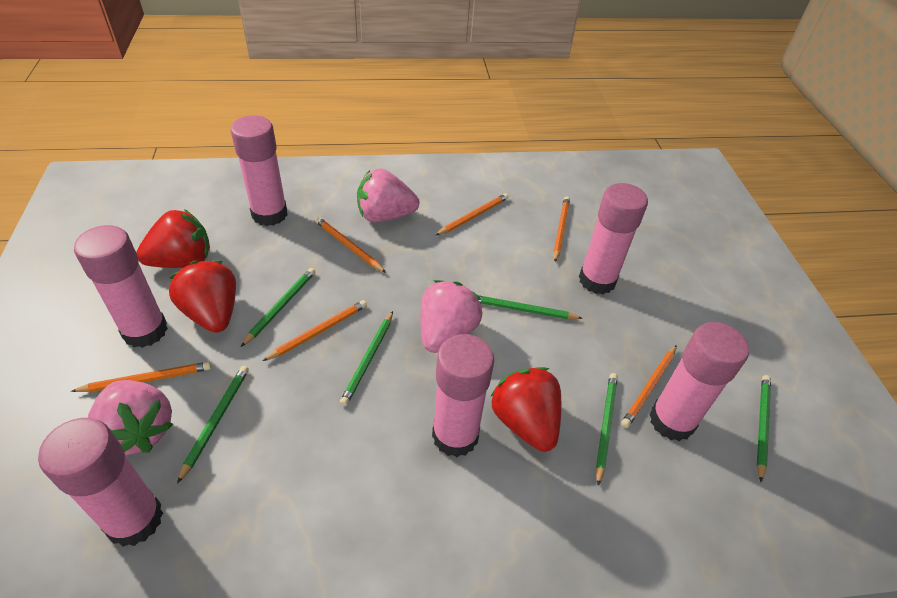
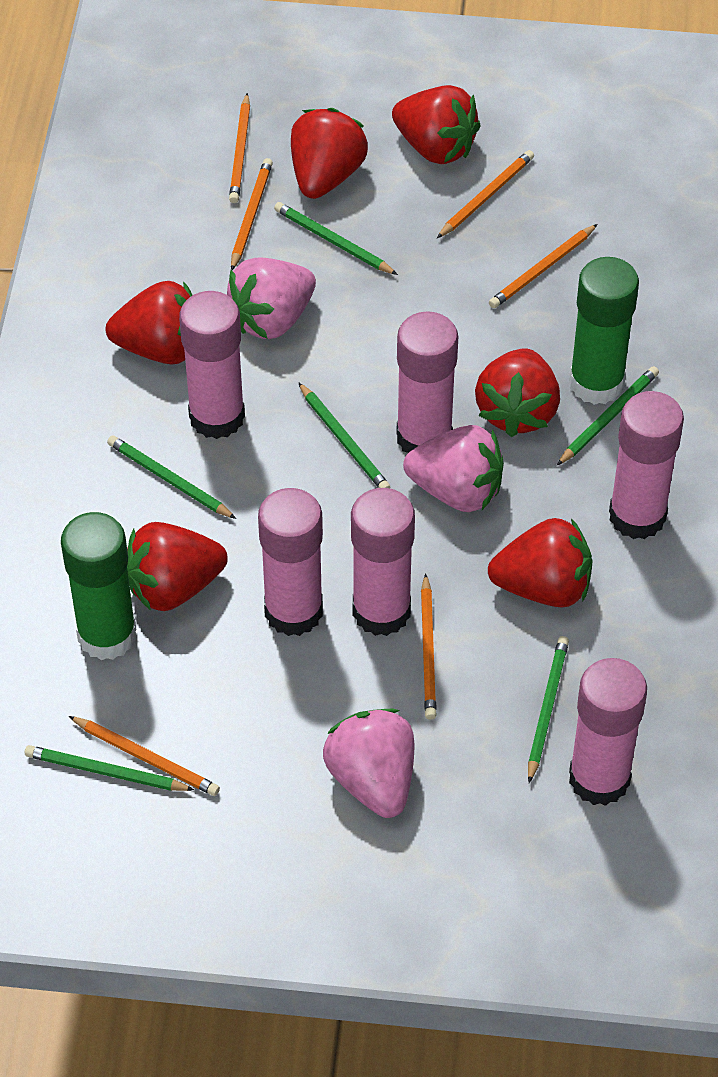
green glue stick: 0 -> 2
red strawberry: 3 -> 6

